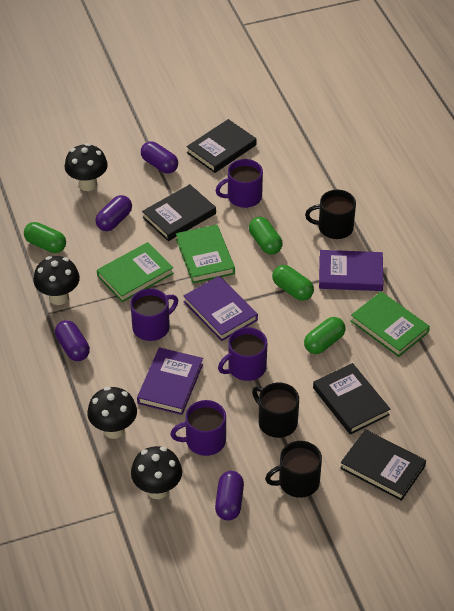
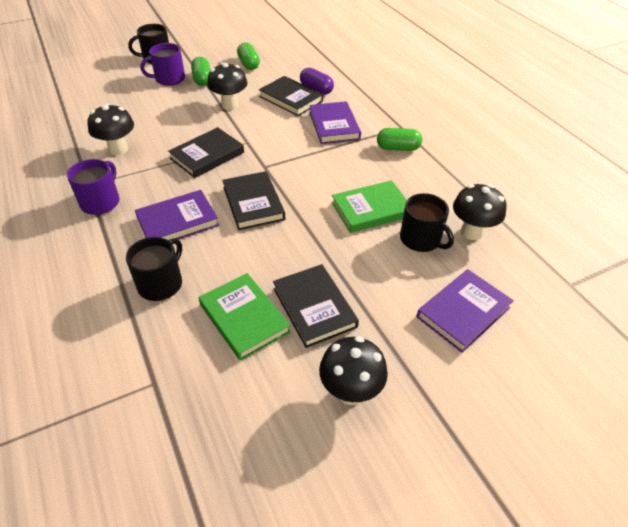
green book: 3 -> 2
green capsule: 4 -> 3
purple capsule: 4 -> 1
purple mug: 4 -> 2

